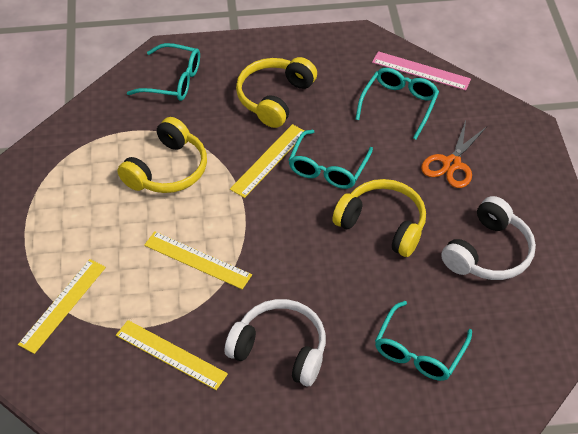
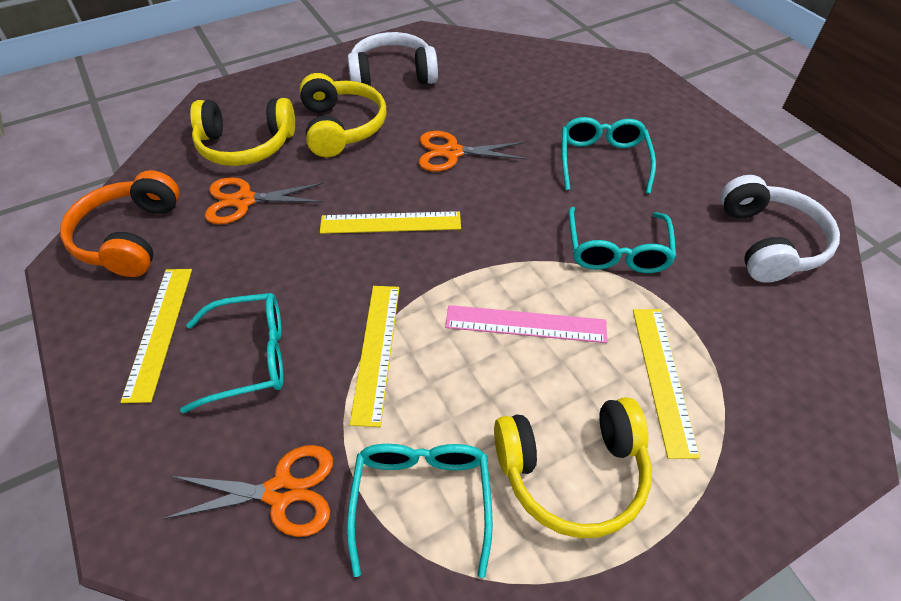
orange headphones: 0 -> 1
orange scissors: 1 -> 3

